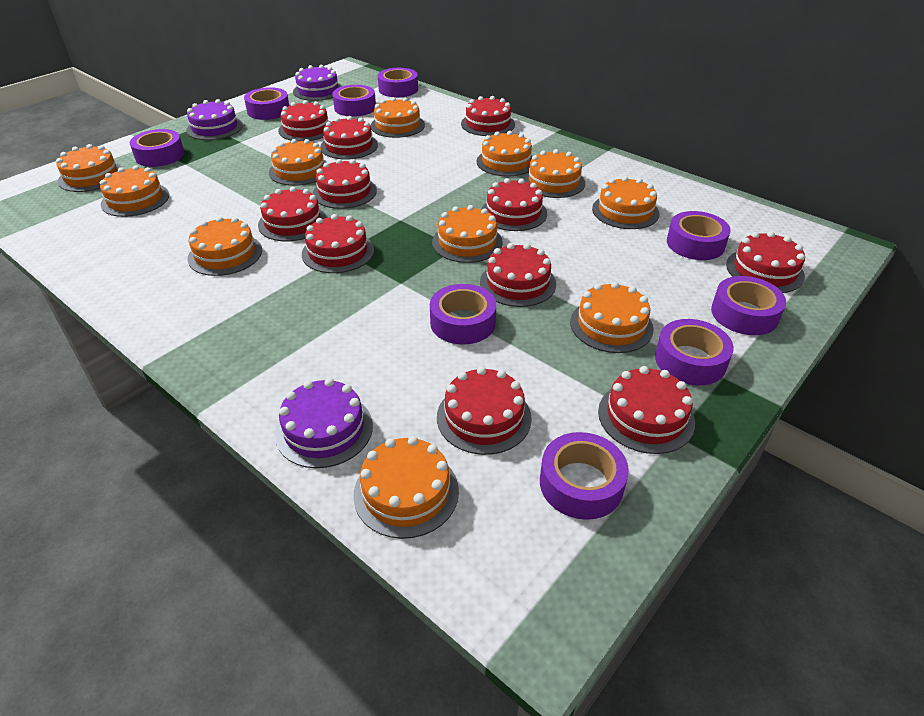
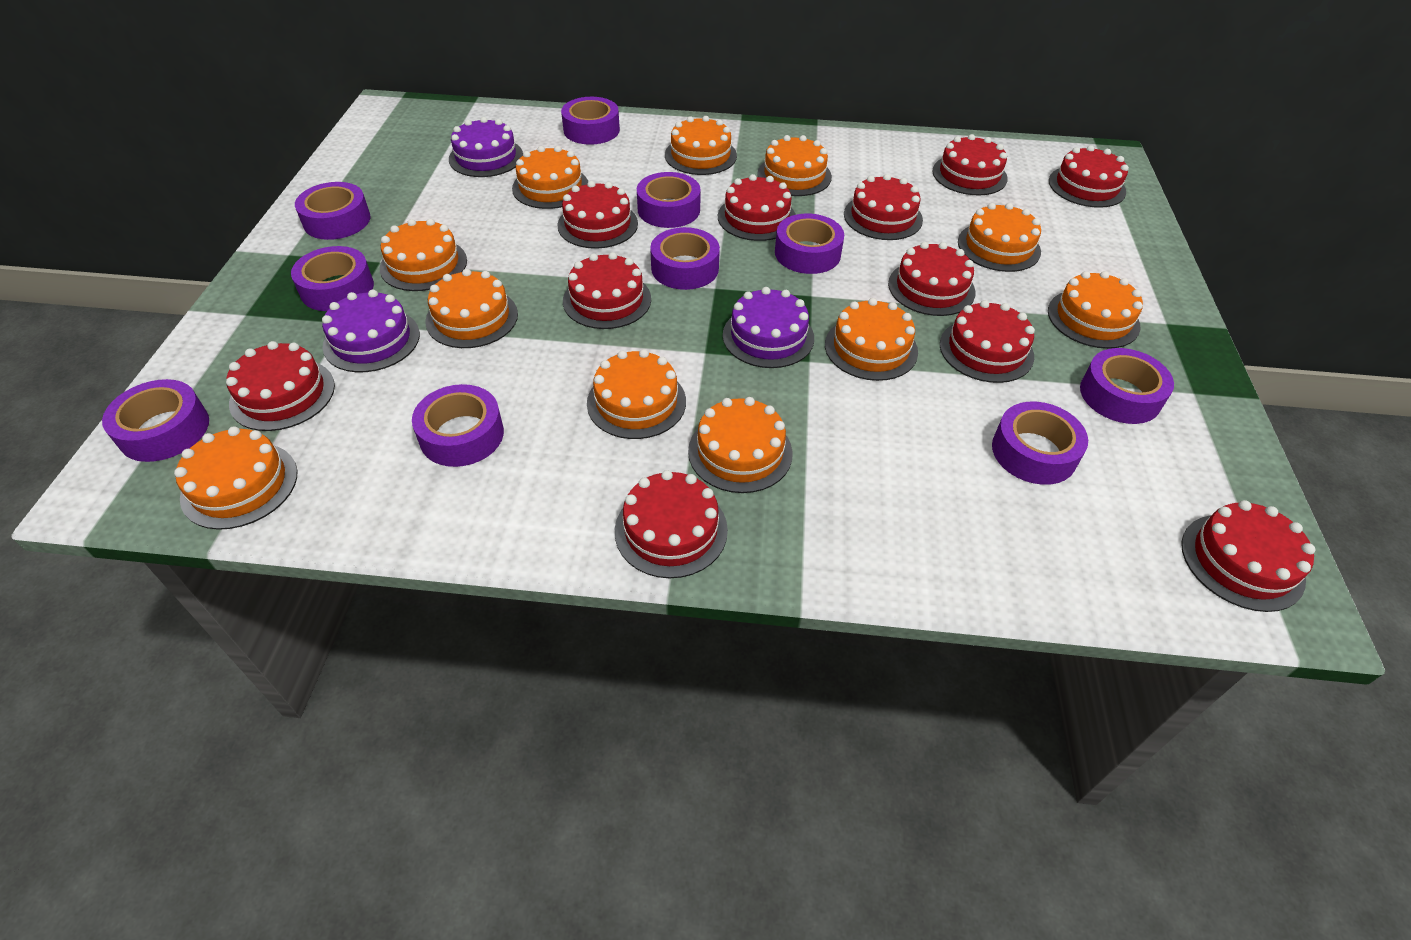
purple tape: 9 -> 10

